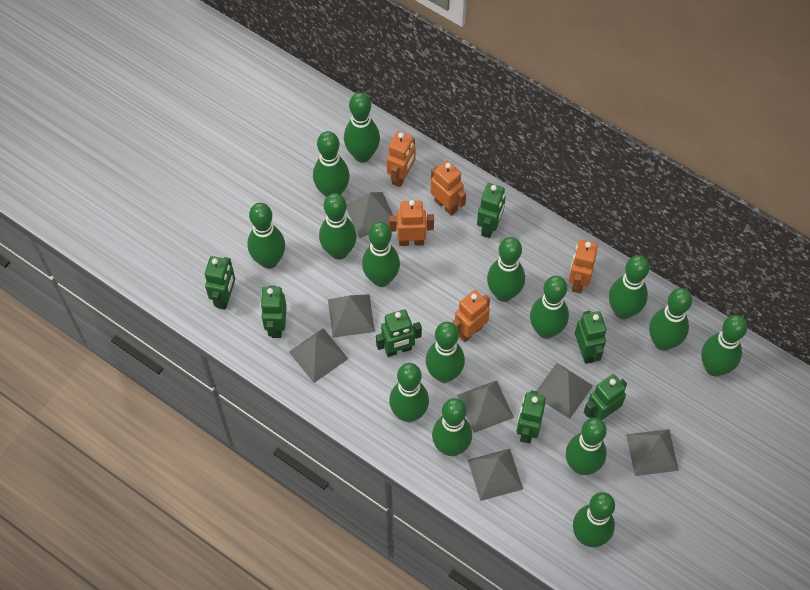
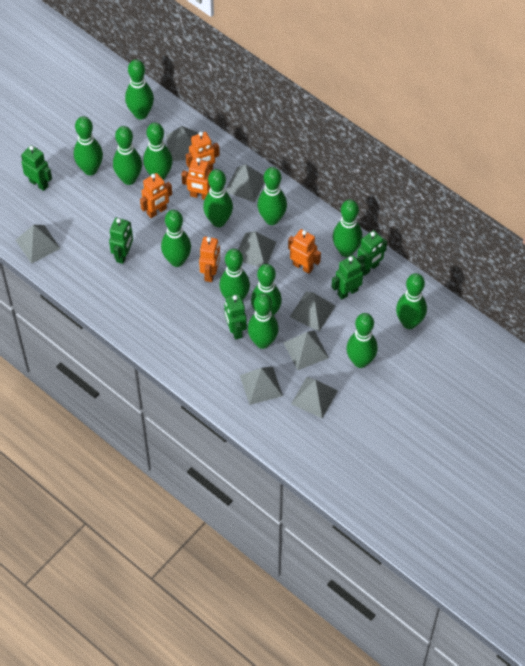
green bowling pin: 15 -> 13
green robot: 7 -> 5
grey pyramid: 7 -> 8

